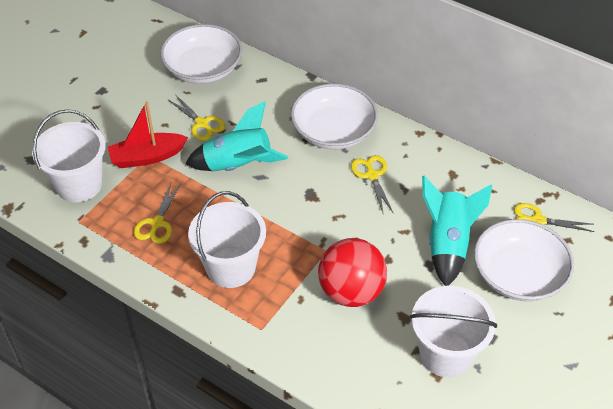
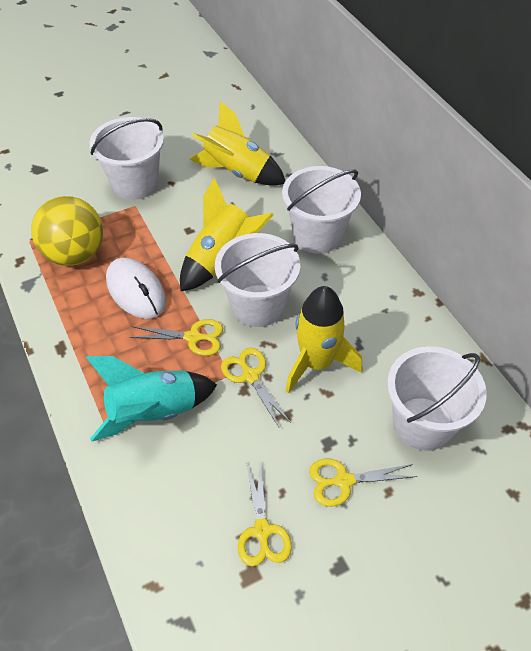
red ball: 1 -> 0
red boat: 1 -> 0
turquoise rocket: 2 -> 1
white bowl: 3 -> 0
white bucket: 3 -> 4
white mouse: 0 -> 1
yellow ball: 0 -> 1
yellow rocket: 0 -> 3

